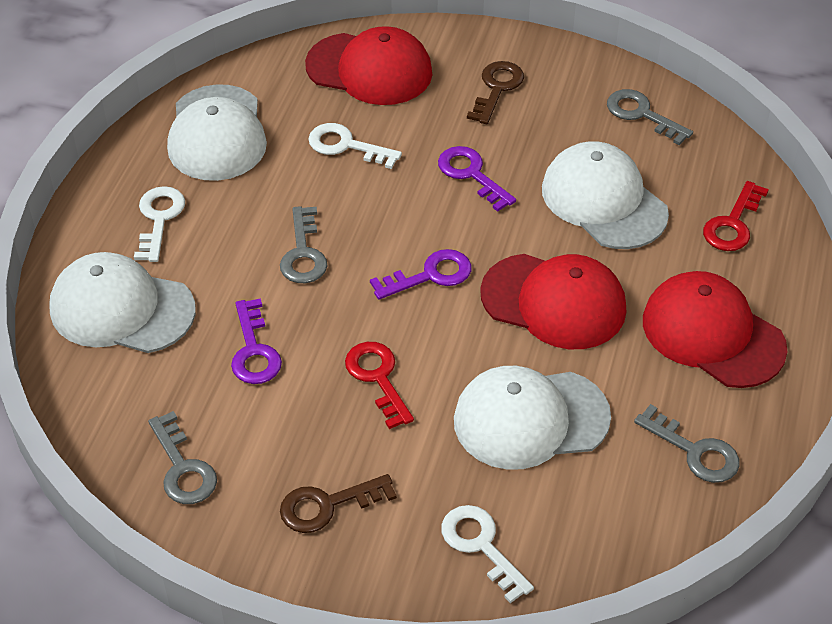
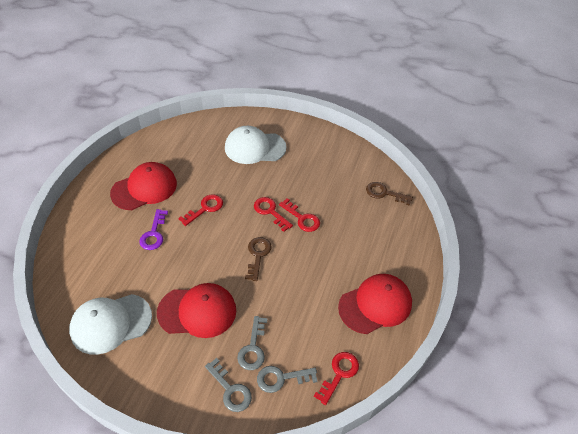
grey key: 4 -> 3
purple key: 3 -> 1
red key: 2 -> 4
white cap: 4 -> 2
white key: 3 -> 0

